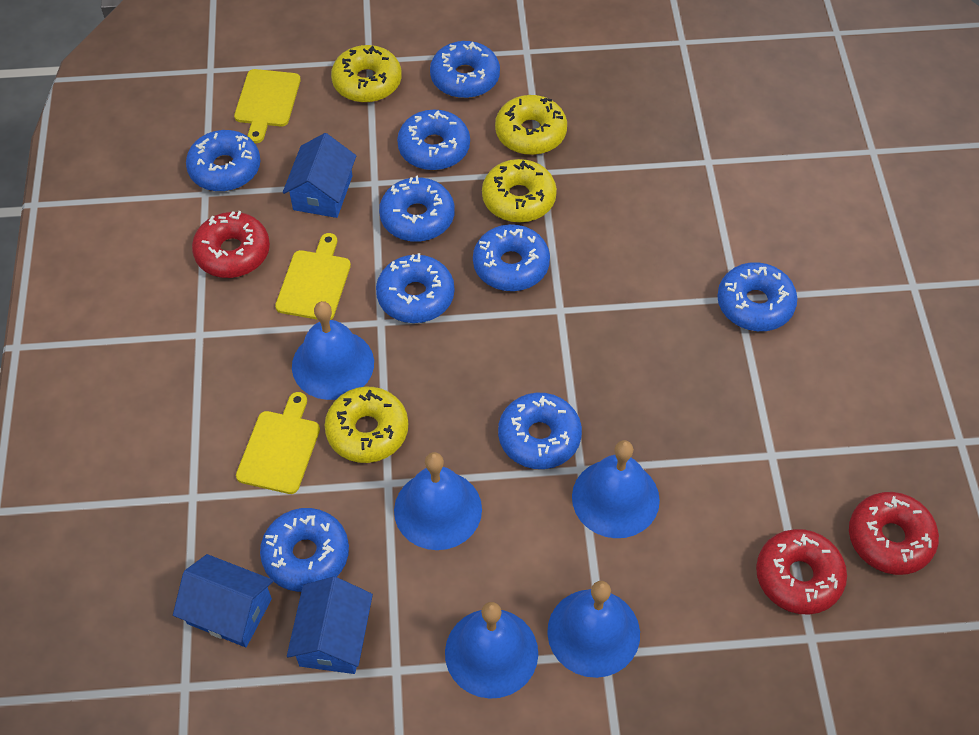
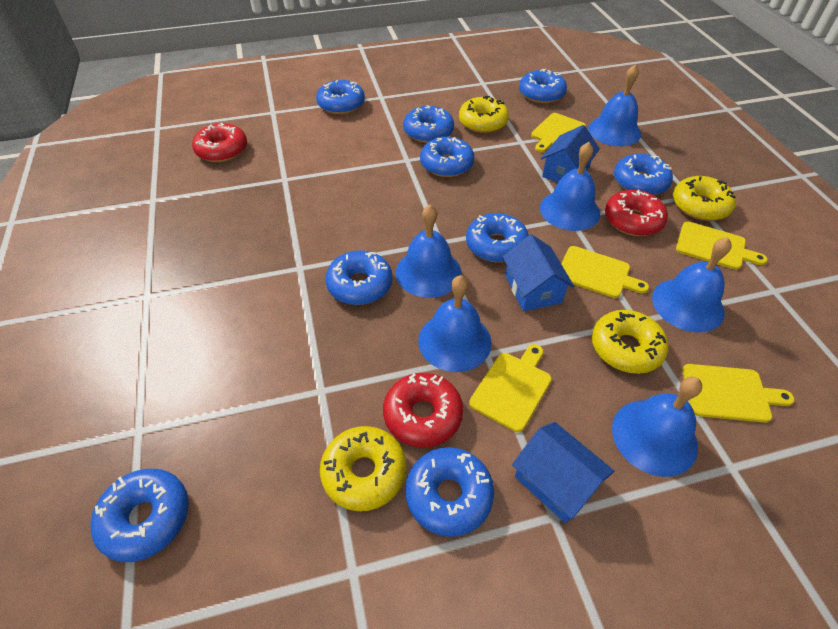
blue bell: 5 -> 6
yellow cutting board: 3 -> 5

